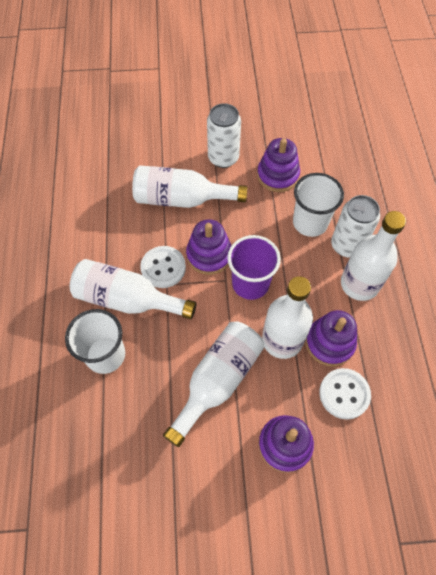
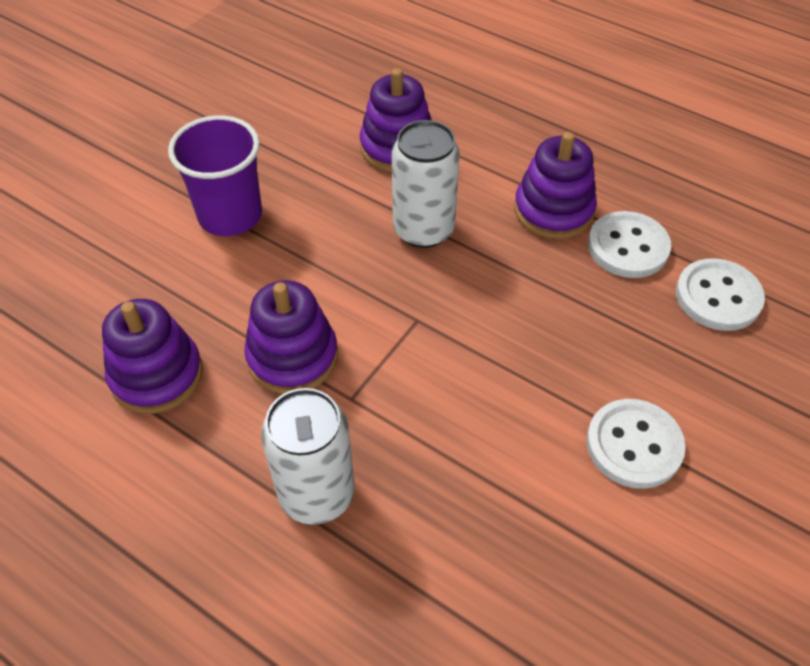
white bottle: 5 -> 0
white button: 2 -> 3
white cup: 2 -> 0

